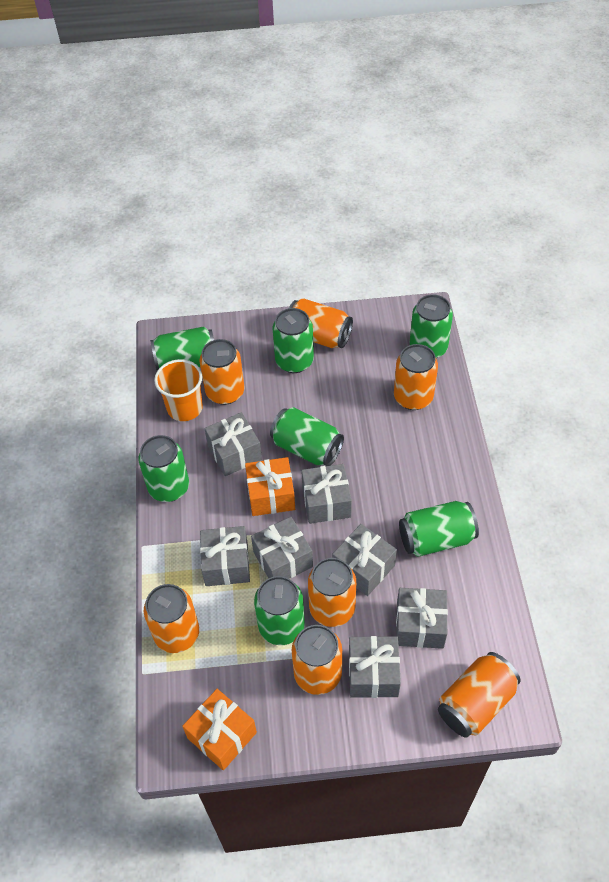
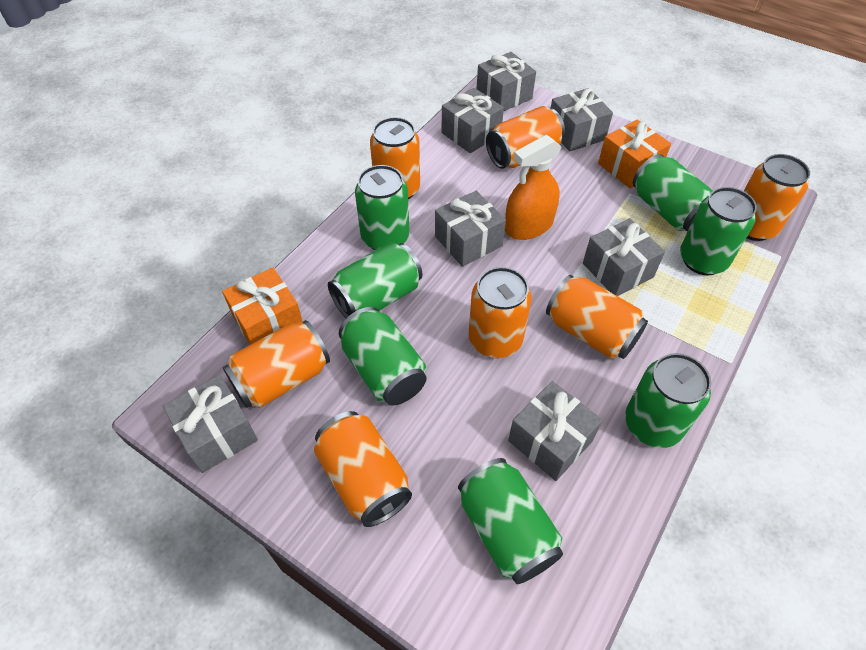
orange cup: 1 -> 0
orange spray bottle: 0 -> 1

